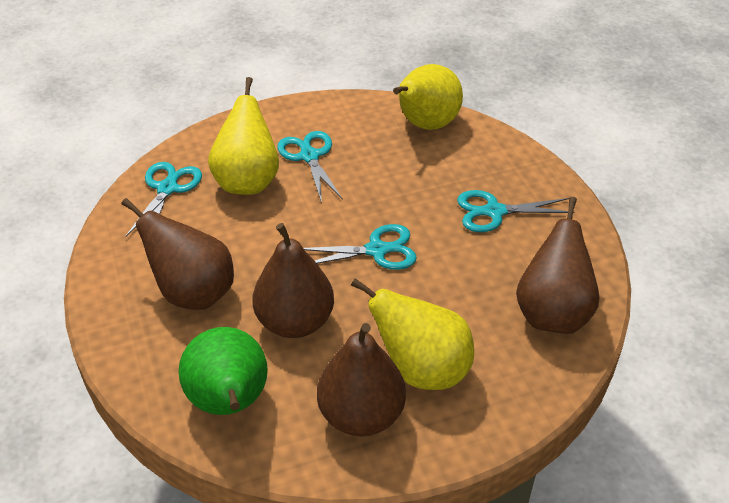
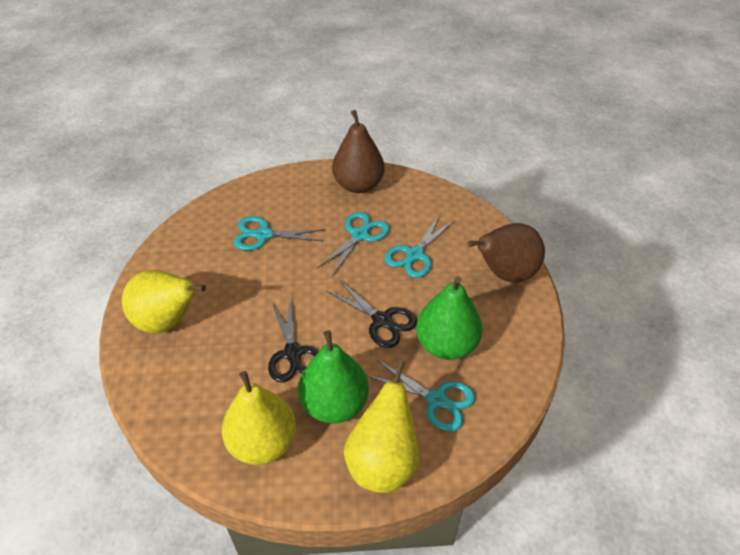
black scissors: 0 -> 2
brown pear: 4 -> 2
green pear: 1 -> 2

